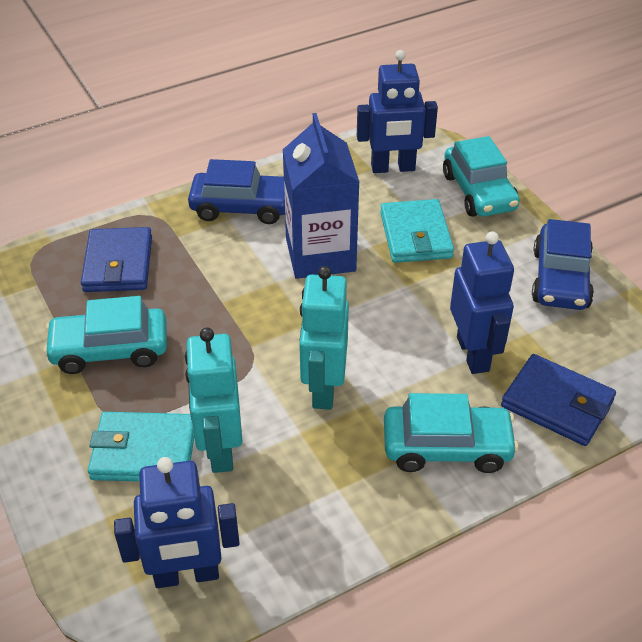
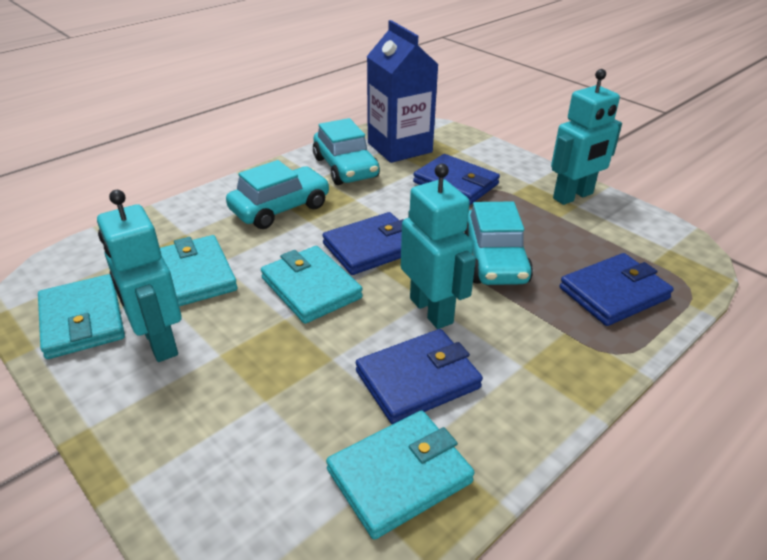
blue car: 2 -> 0
blue robot: 3 -> 0
blue wallet: 2 -> 4
turquoise robot: 2 -> 3
turquoise wallet: 2 -> 4

